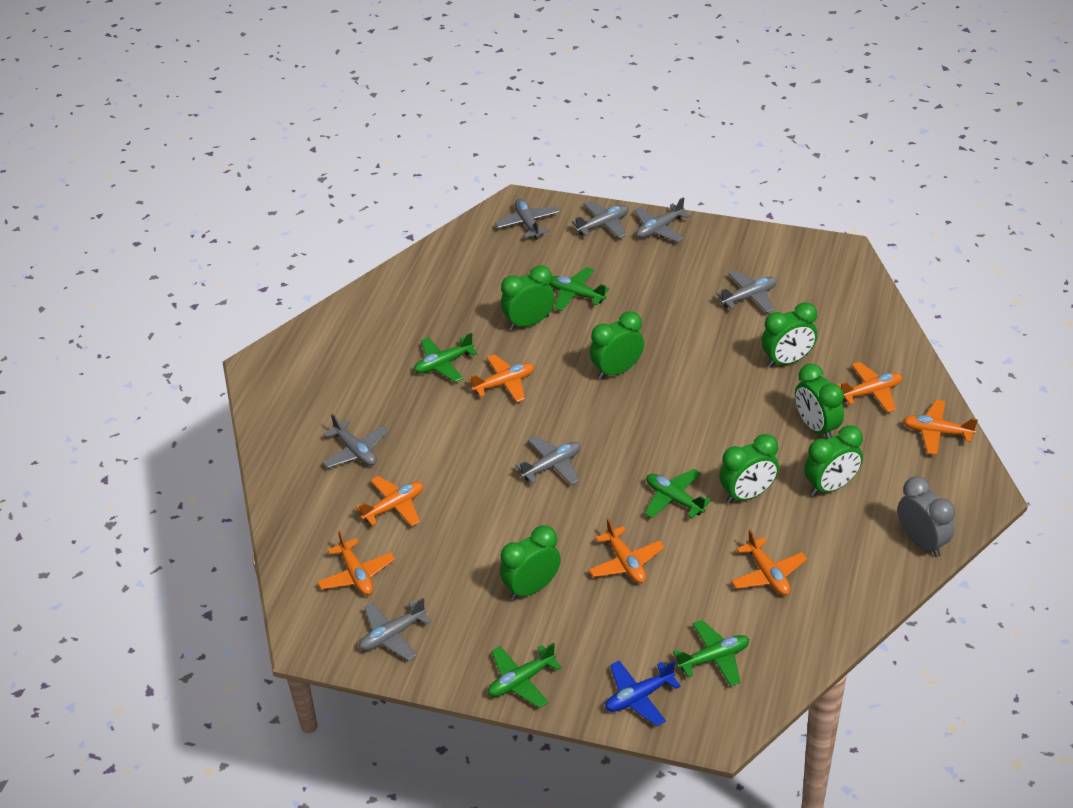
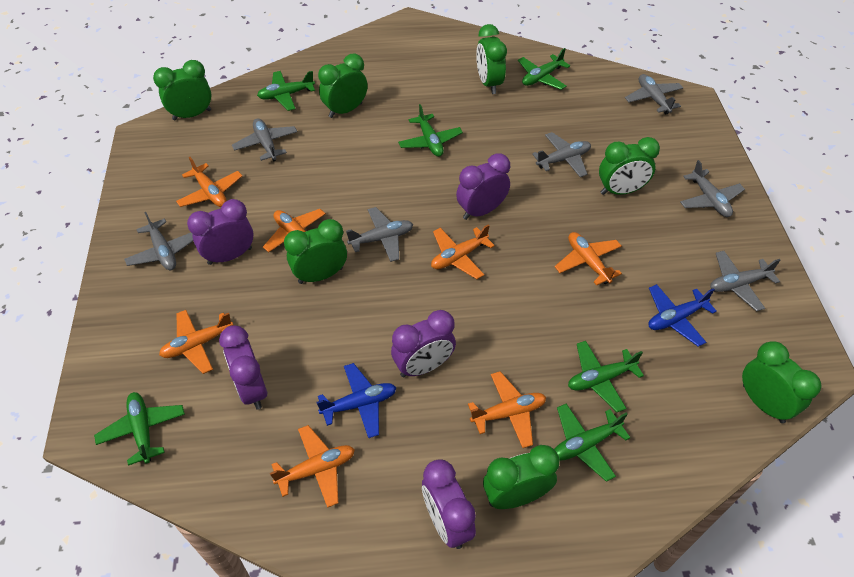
blue plane: 1 -> 2
green plane: 5 -> 6
grey clock: 1 -> 0
purple clock: 0 -> 5

